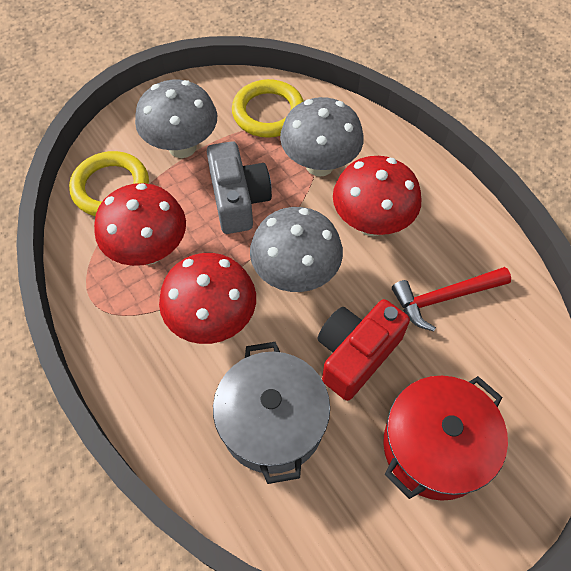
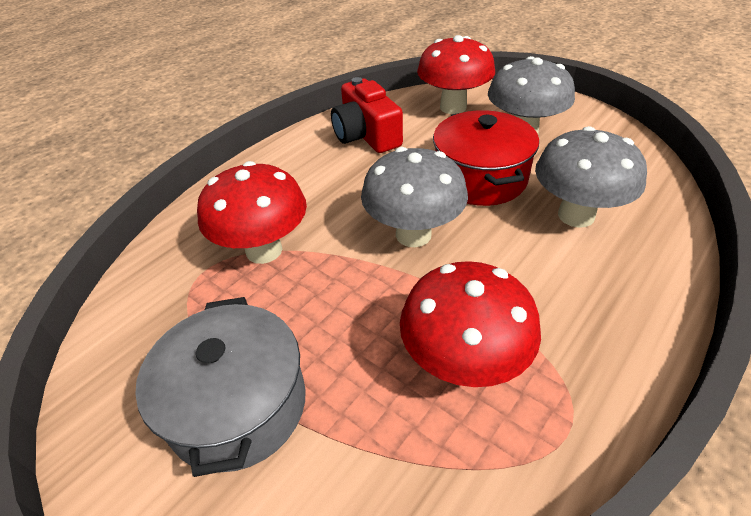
grey camera: 1 -> 0
red hammer: 1 -> 0
yellow ring: 2 -> 0

